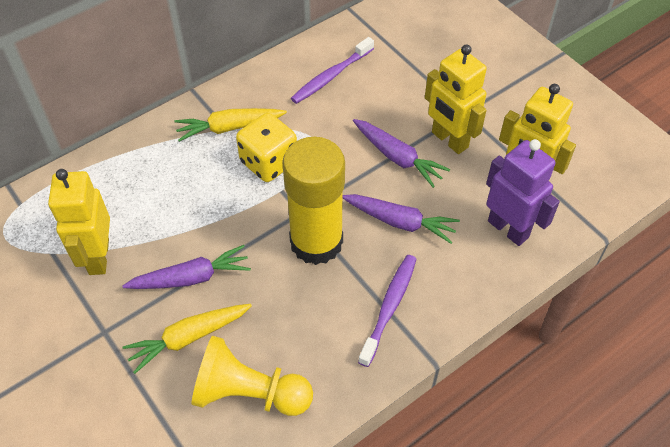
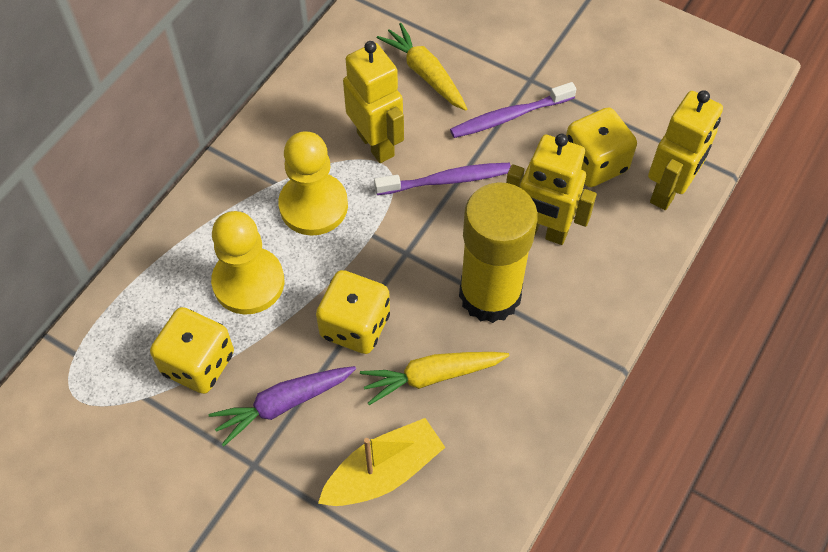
purple carrot: 3 -> 1
purple robot: 1 -> 0
yellow boat: 0 -> 1
yellow dice: 1 -> 3
yellow pawn: 1 -> 2

